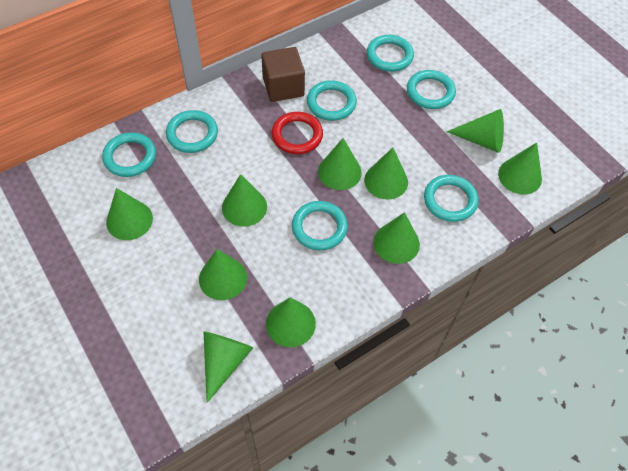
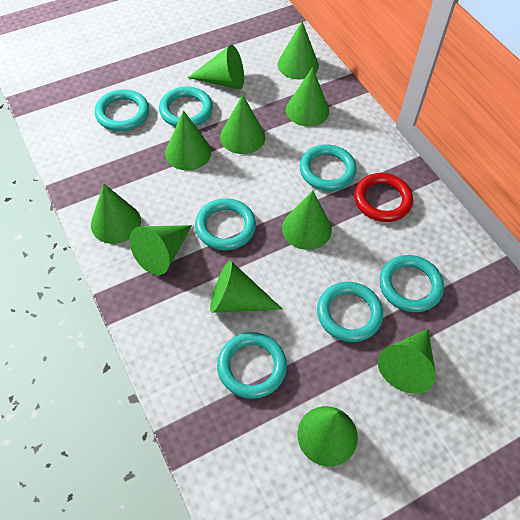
brown cube: 1 -> 0
green cone: 10 -> 11

